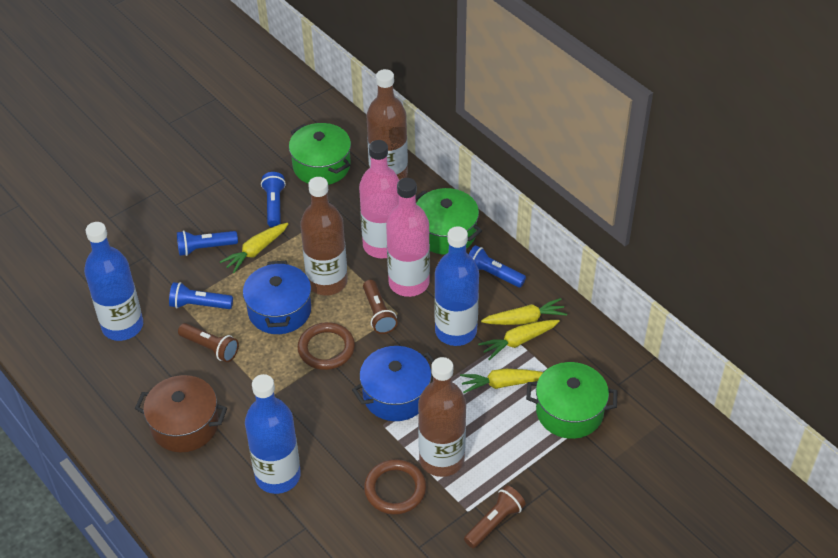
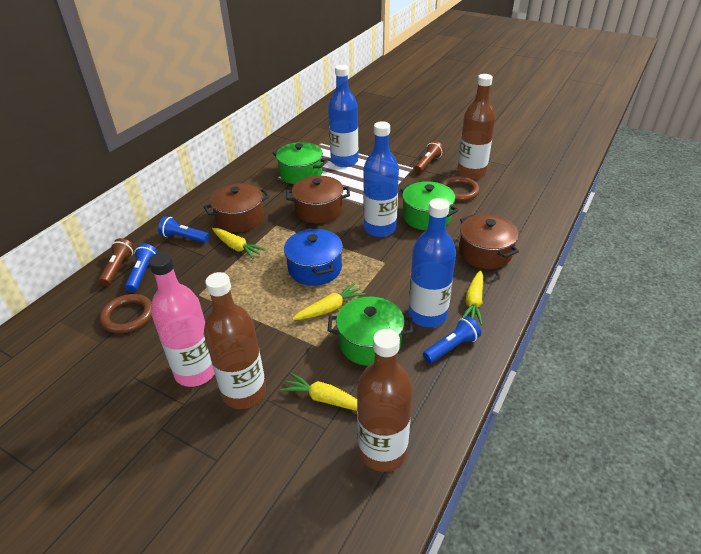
blue flashlight: 4 -> 3
blue pot: 2 -> 1
brown flashlight: 3 -> 2
brown pot: 1 -> 3
pink bottle: 2 -> 1

